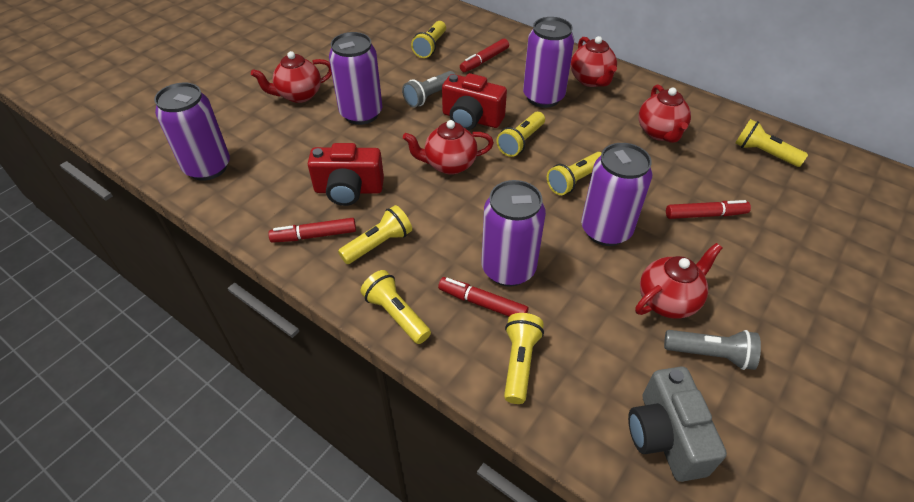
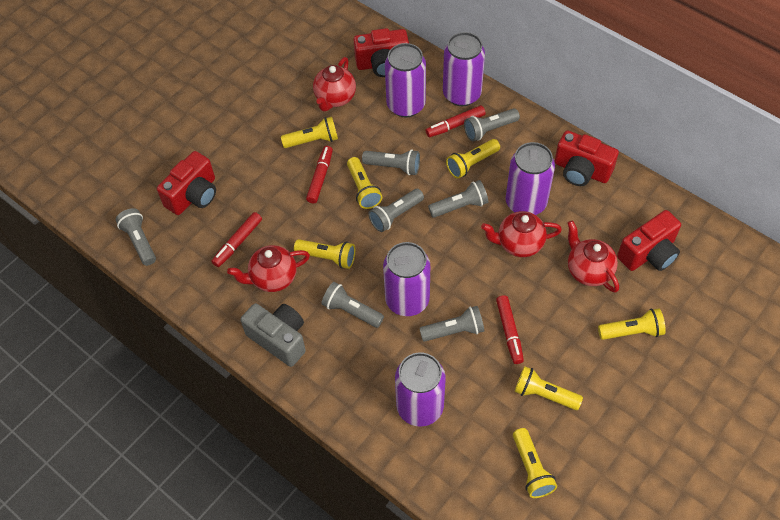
grey flashlight: 2 -> 7
red camera: 2 -> 4
red teapot: 5 -> 4

